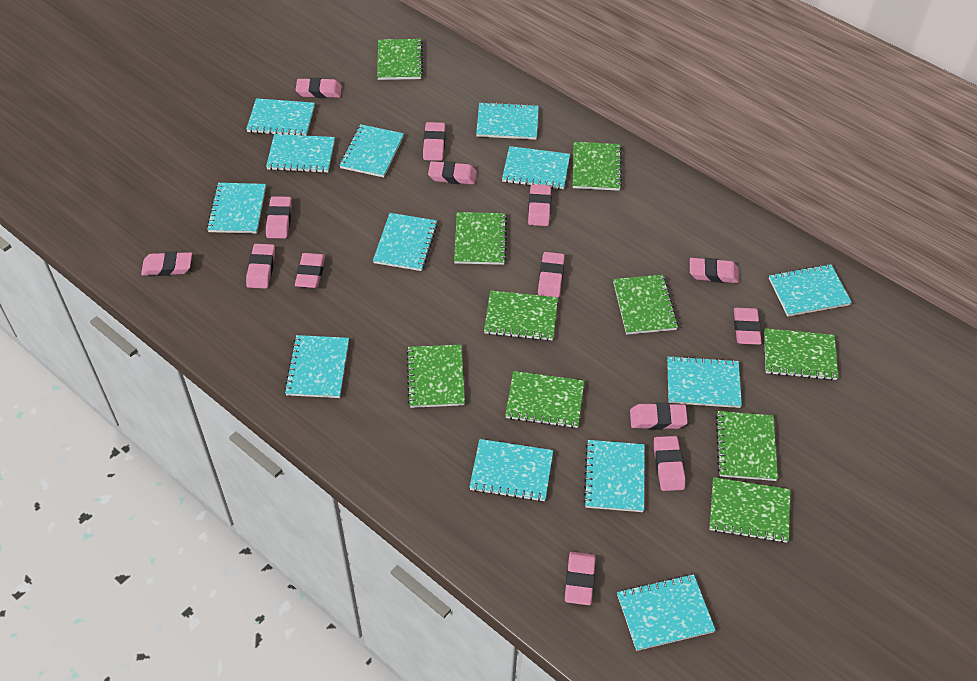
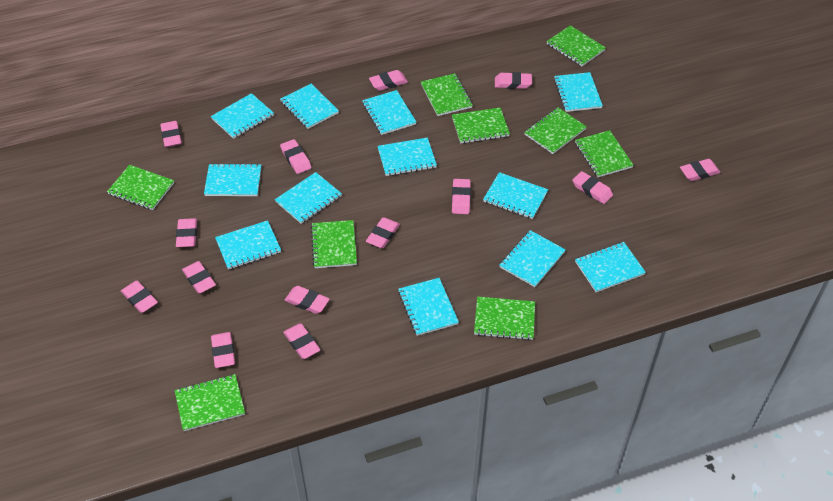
green notebook: 10 -> 9
turquoise notebook: 13 -> 12

